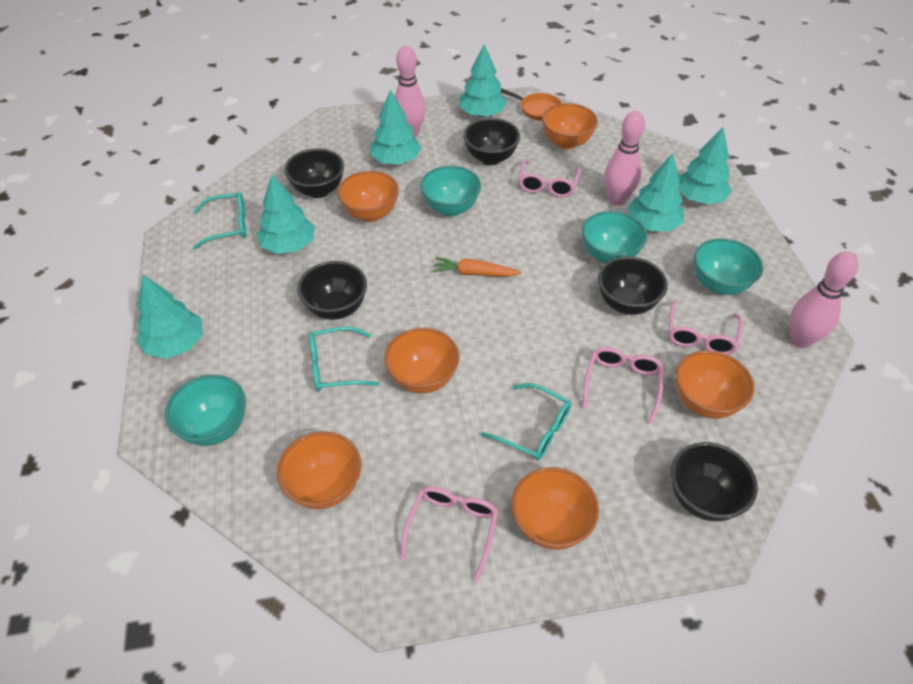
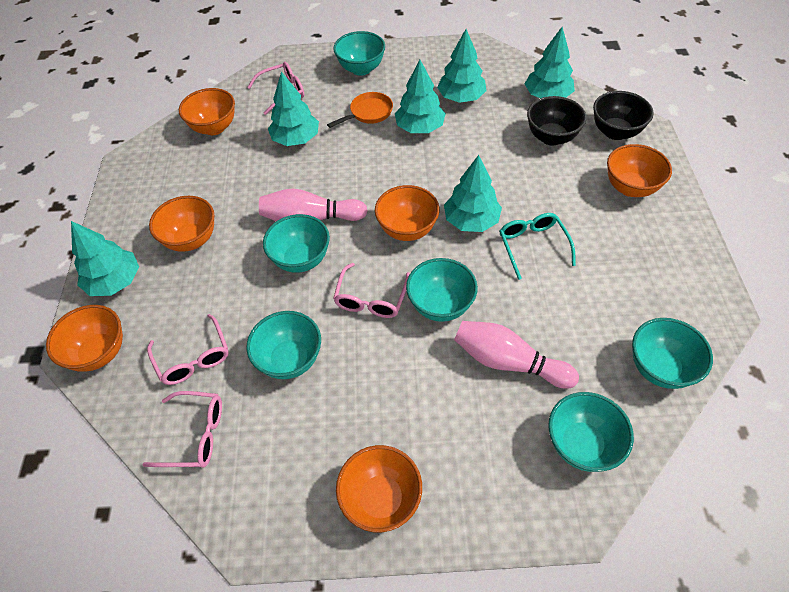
black bowl: 5 -> 2
orange carrot: 1 -> 0
pink bowling pin: 3 -> 2
turquoise bowl: 4 -> 6
turquoise glasses: 3 -> 1

